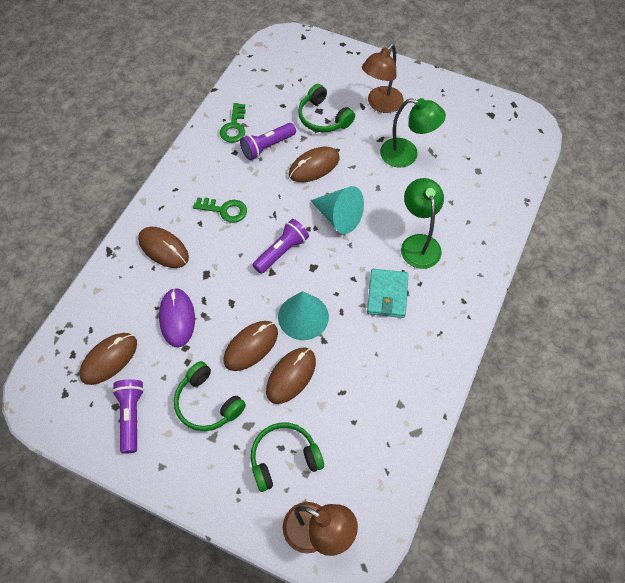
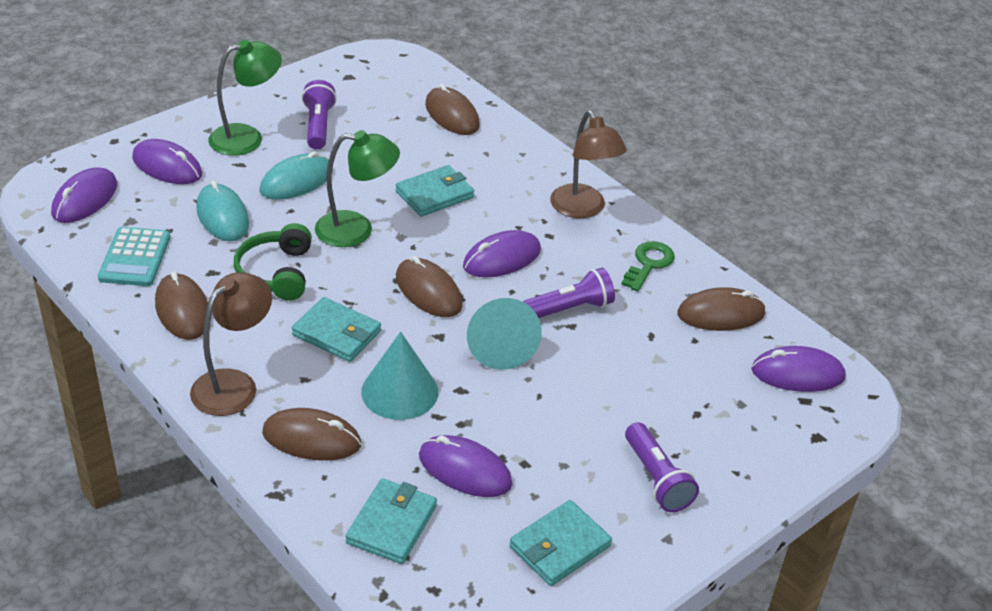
green headphones: 3 -> 1
green key: 2 -> 1
purple mouse: 1 -> 5
turquoise calculator: 0 -> 1
turquoise mouse: 0 -> 2
turquoise wallet: 1 -> 4

